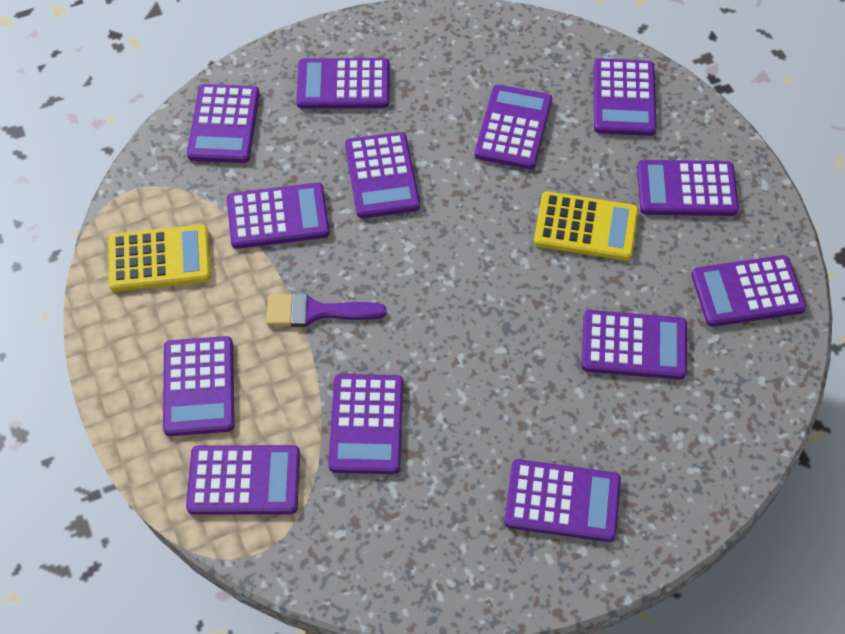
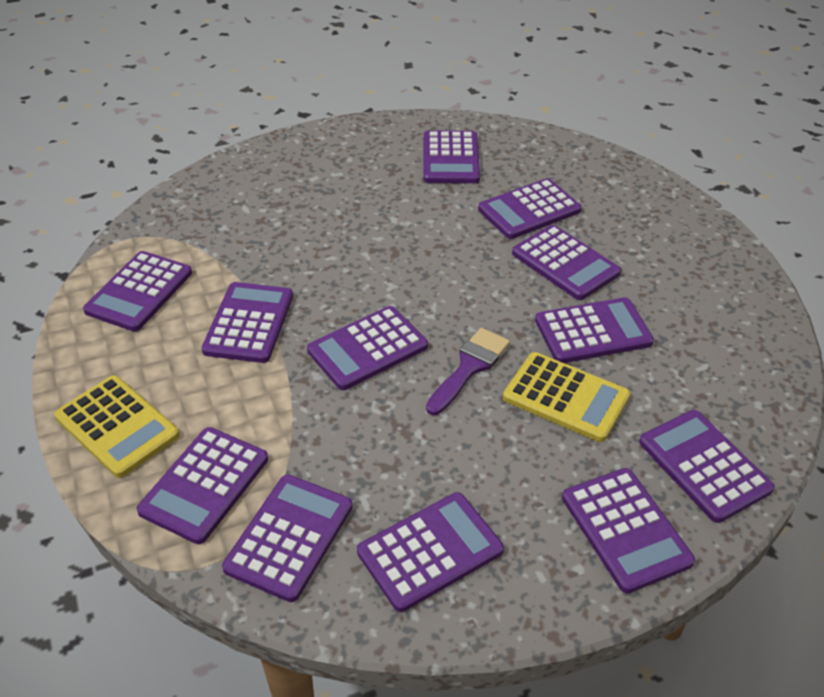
purple calculator: 13 -> 12

